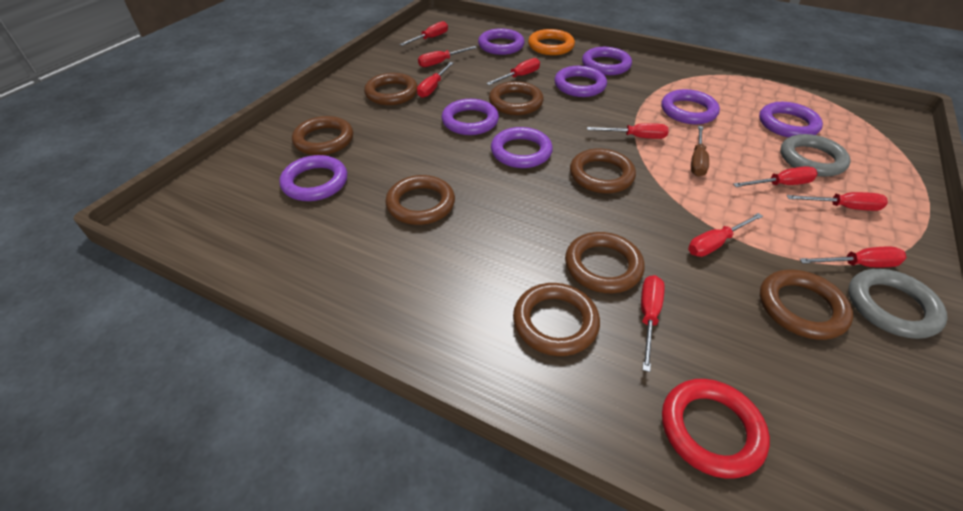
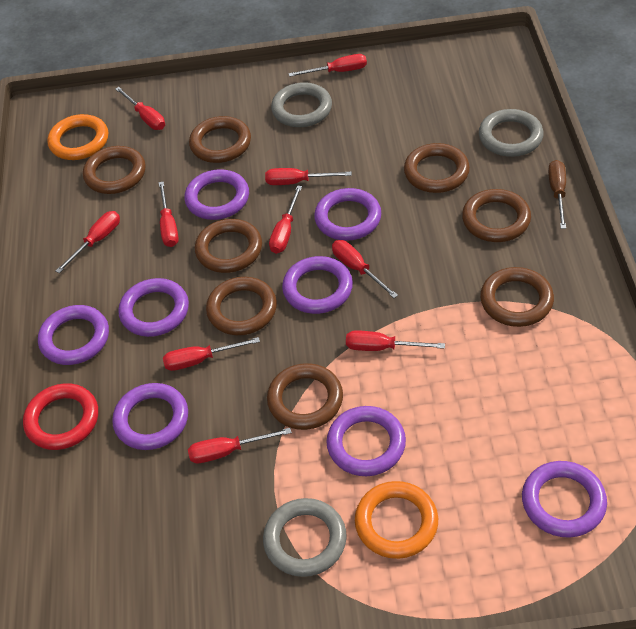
grey ring: 2 -> 3
orange ring: 1 -> 2

